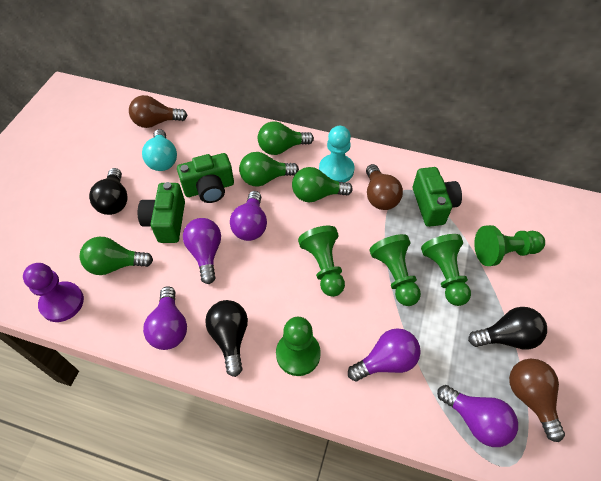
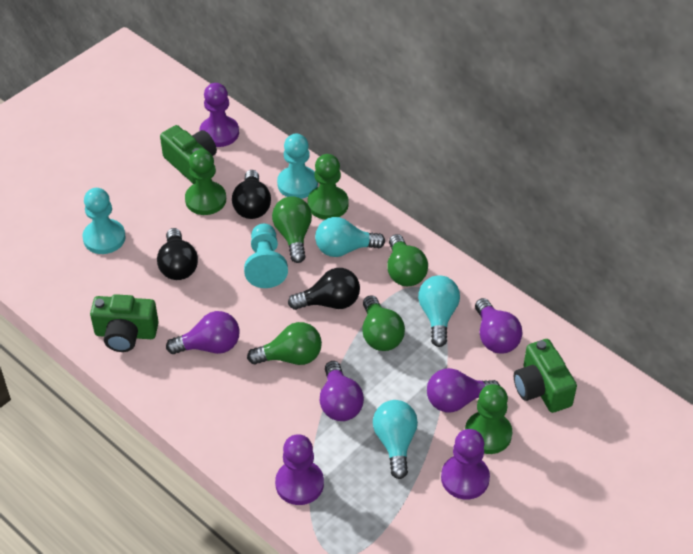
brown light bulb: 3 -> 0
green pawn: 5 -> 3
purple light bulb: 5 -> 4
purple pawn: 1 -> 3
turquoise light bulb: 1 -> 3
turquoise pawn: 1 -> 3

